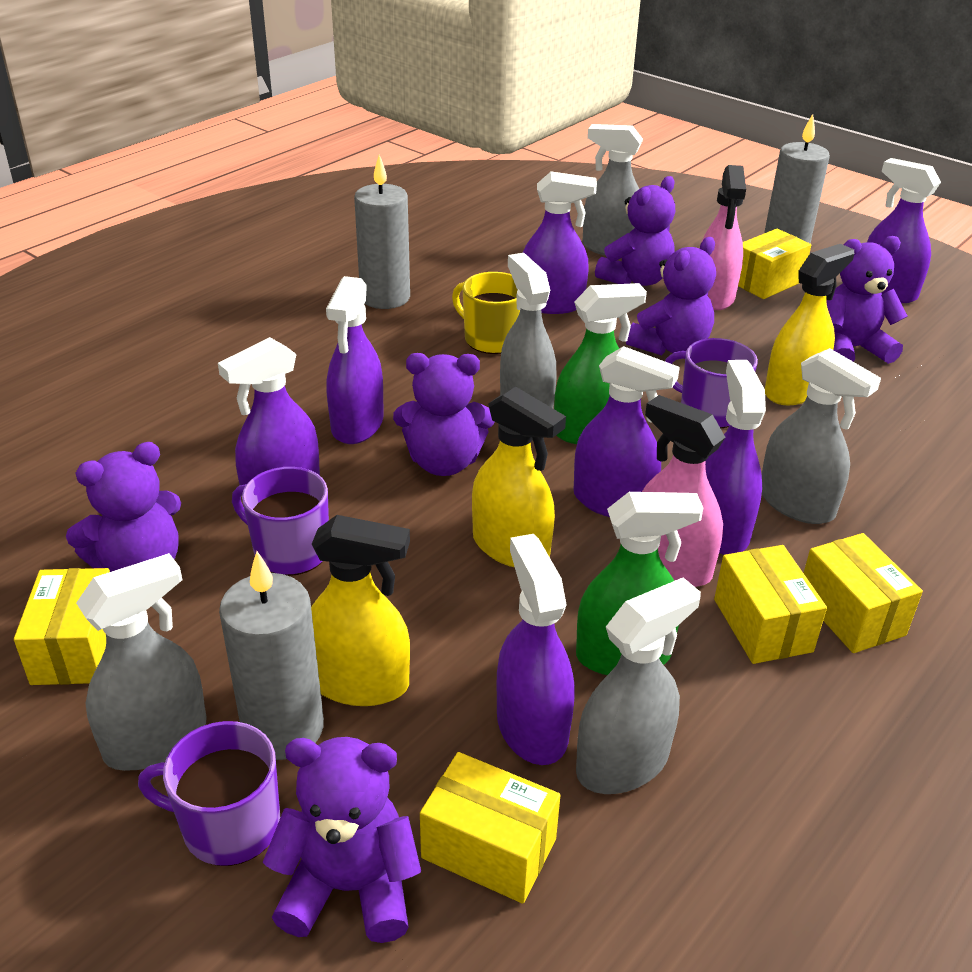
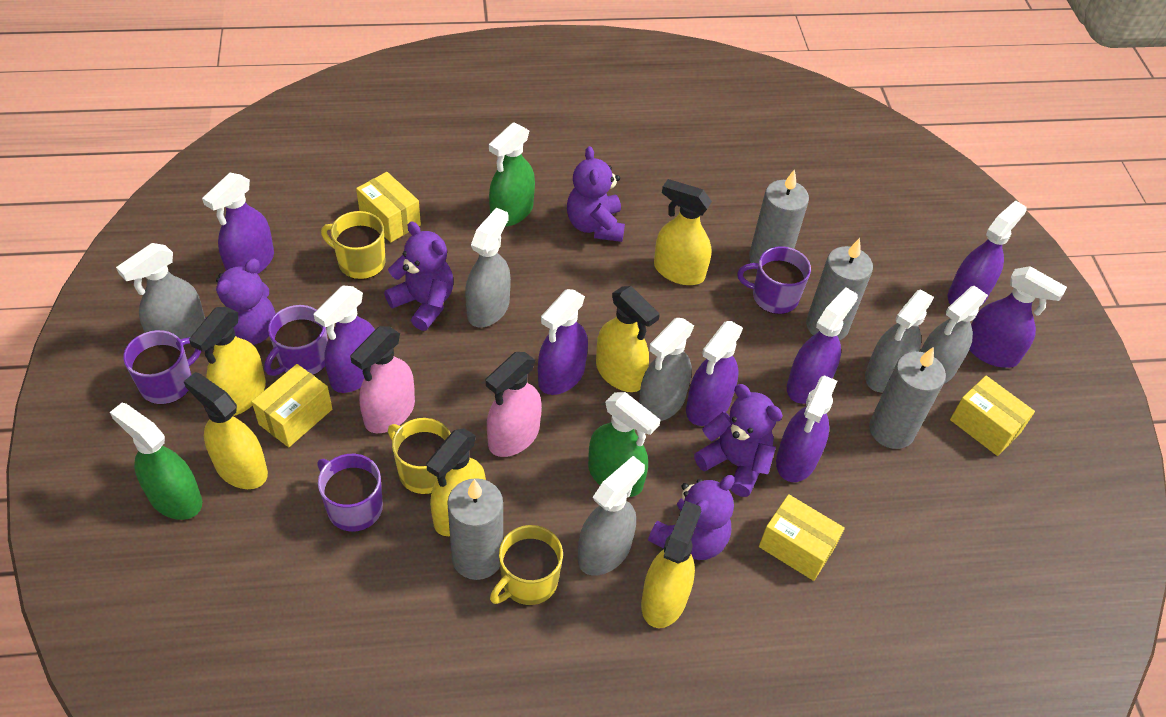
green spray bottle: 2 -> 3
grey candle: 3 -> 4
grey spray bottle: 5 -> 6
purple mug: 3 -> 4
purple spray bottle: 7 -> 8
purple teddy bear: 6 -> 5
yellow box: 5 -> 4
yellow mug: 1 -> 3
yellow spray bottle: 3 -> 6

